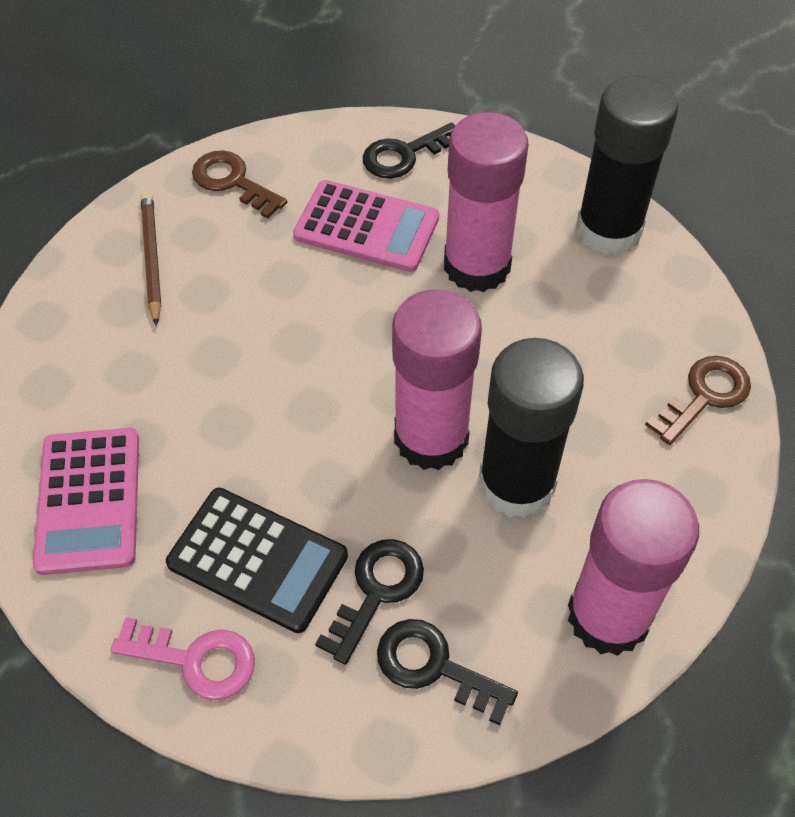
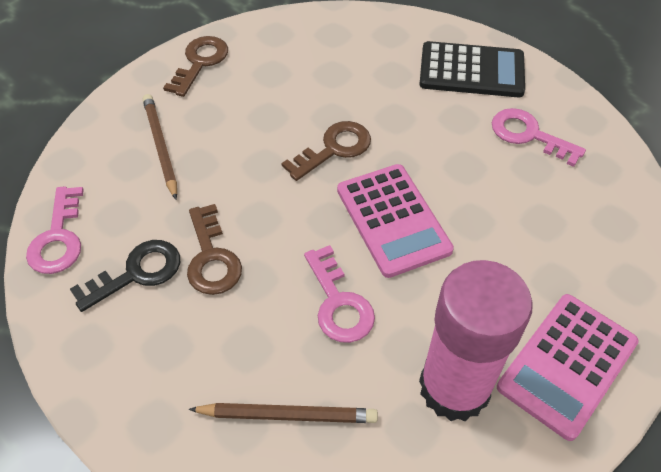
black glue stick: 2 -> 0
black key: 3 -> 1
brown key: 2 -> 3
brown pencil: 1 -> 2
pink glue stick: 3 -> 1
pink key: 1 -> 3

